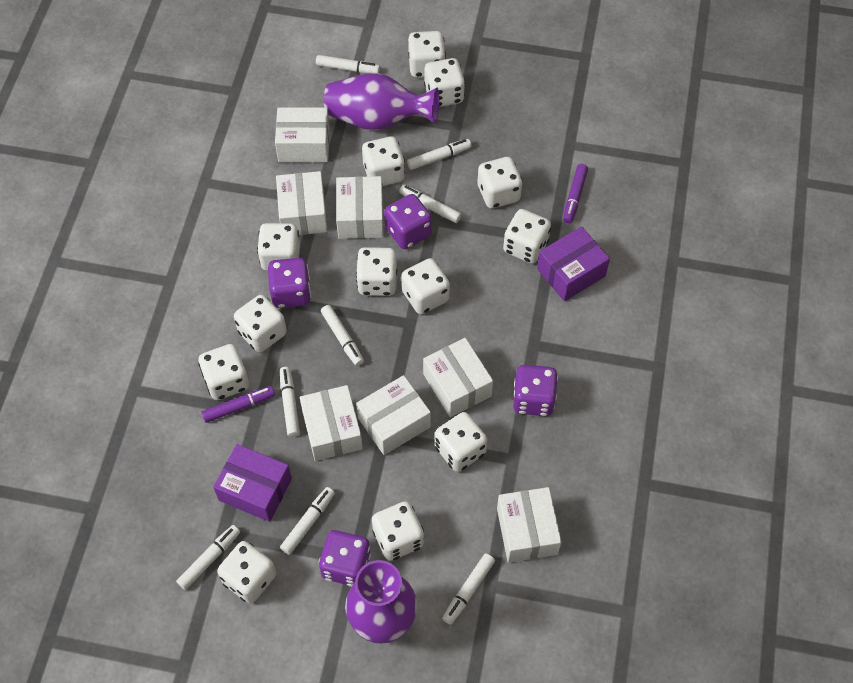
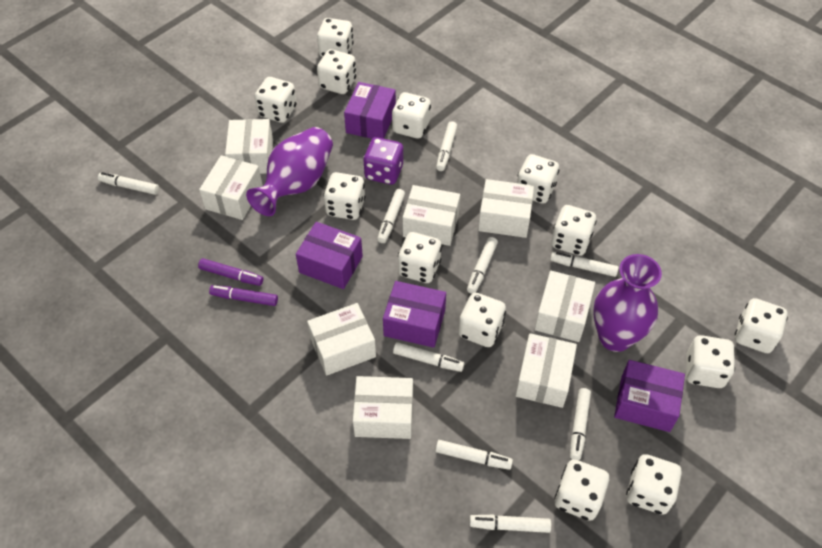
purple box: 2 -> 4
purple dice: 4 -> 1
white box: 7 -> 8
white marker: 8 -> 9

